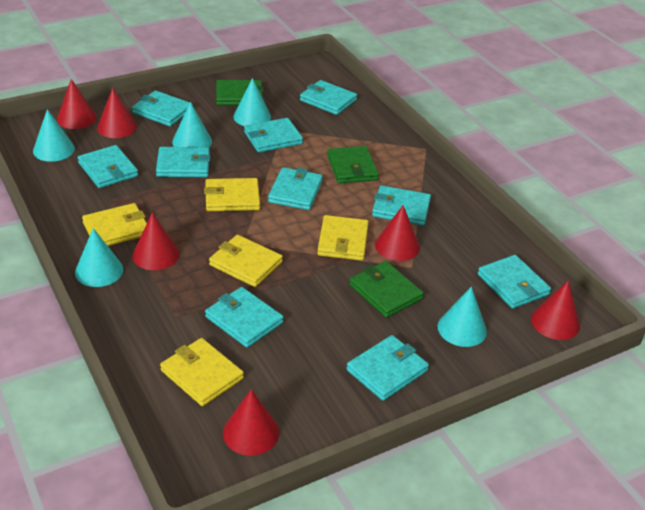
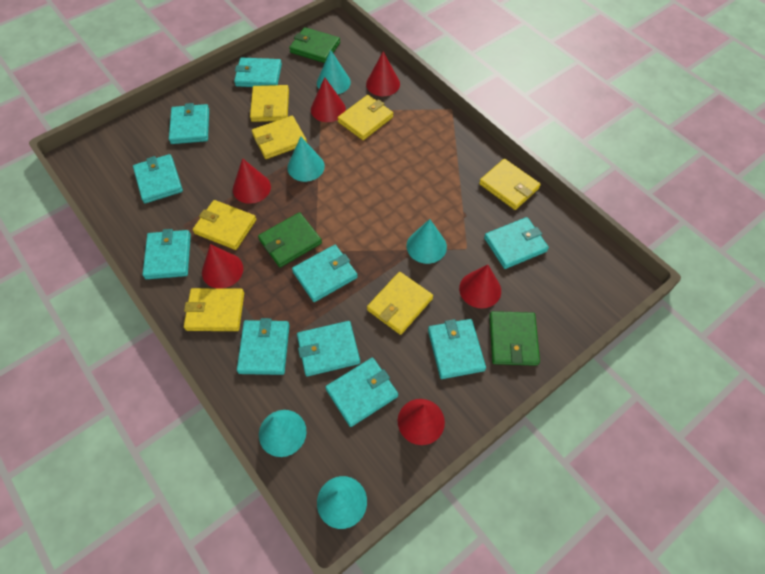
yellow wallet: 5 -> 7

